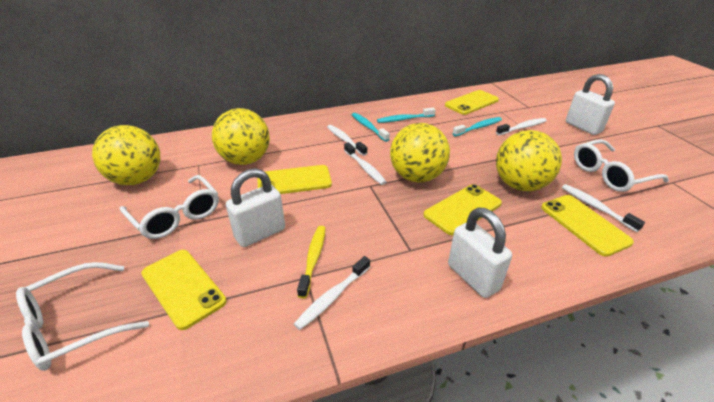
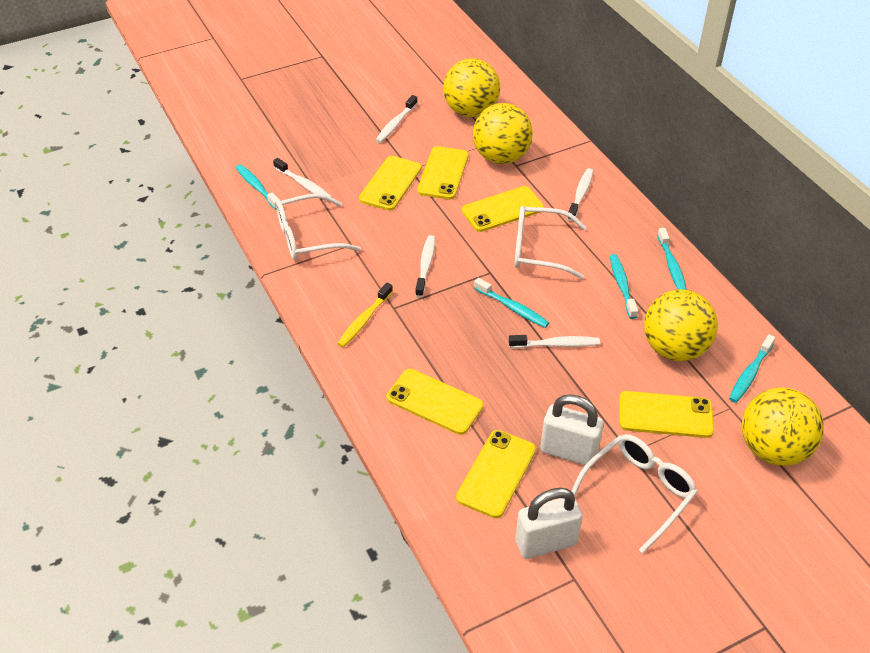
turquoise toothbrush: 3 -> 5
white padlock: 3 -> 2
yellow phone: 5 -> 6

